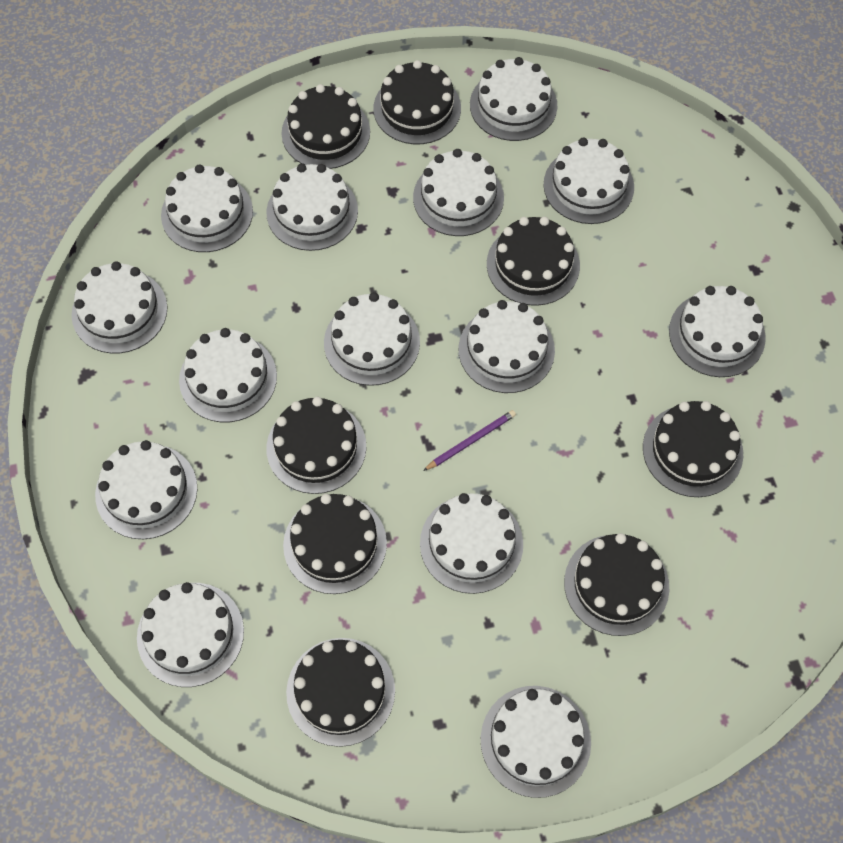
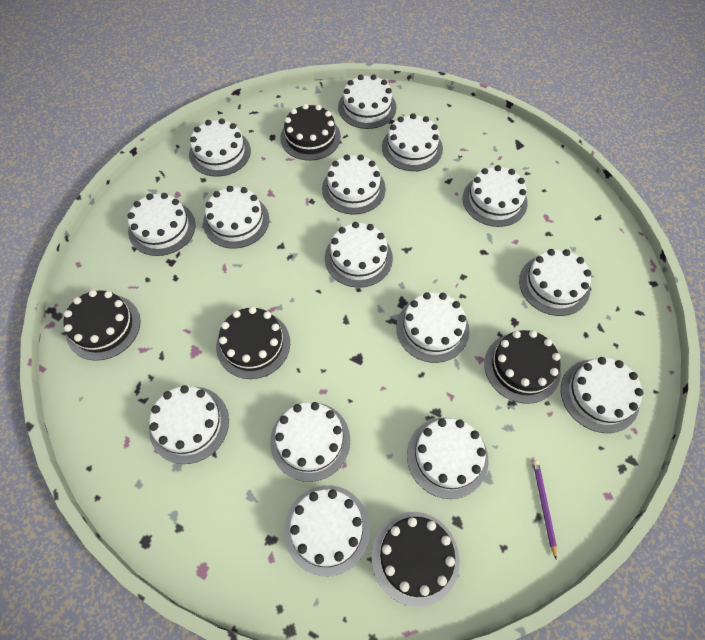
black cake: 8 -> 5
white cake: 14 -> 15

